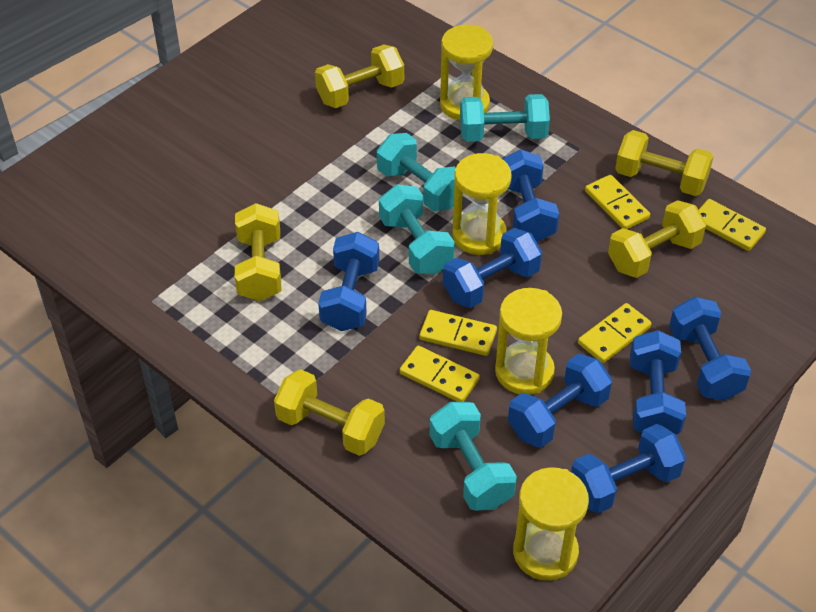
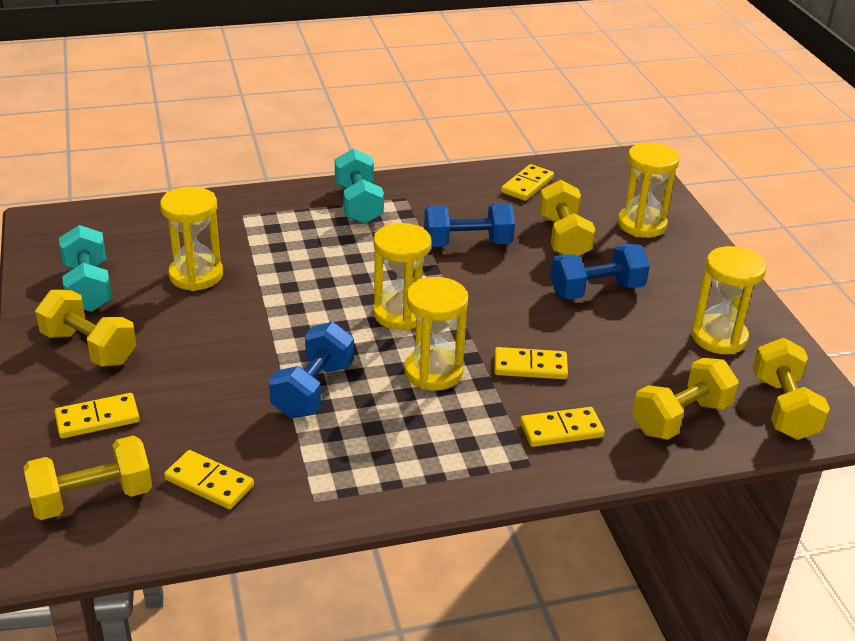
blue dumbbell: 7 -> 3
turquoise dumbbell: 4 -> 2
yellow hourglass: 4 -> 5

